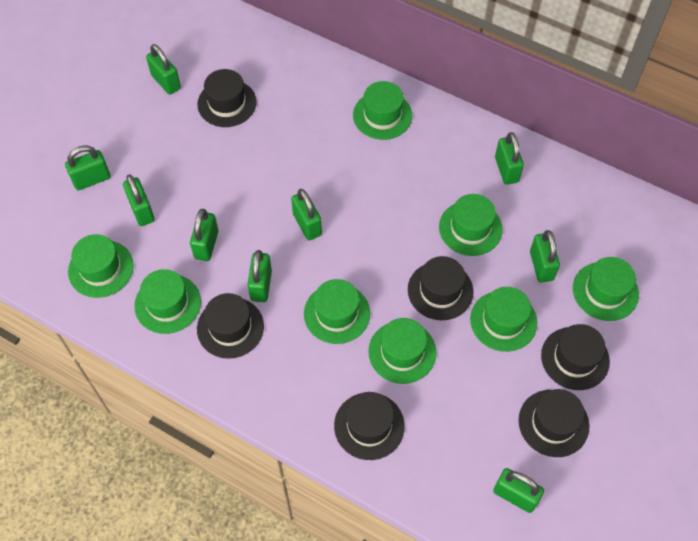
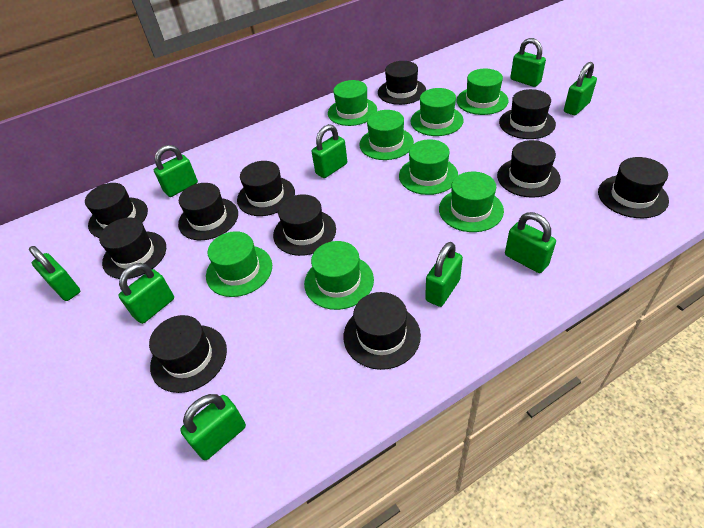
black hat: 6 -> 11

